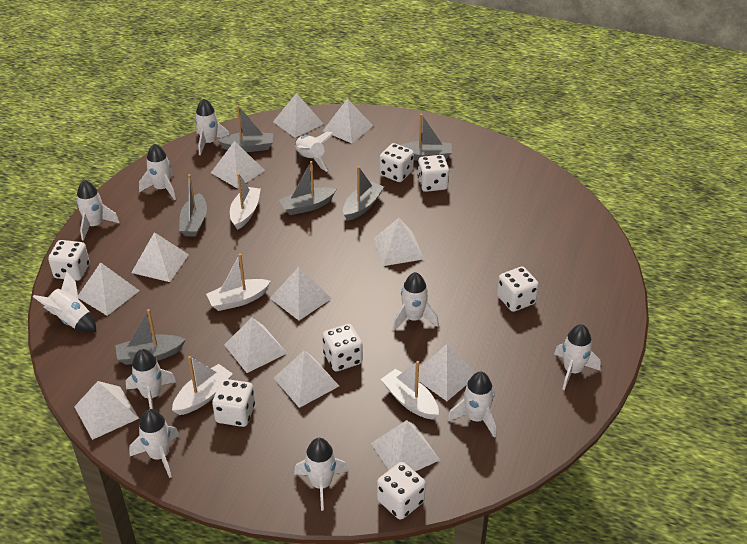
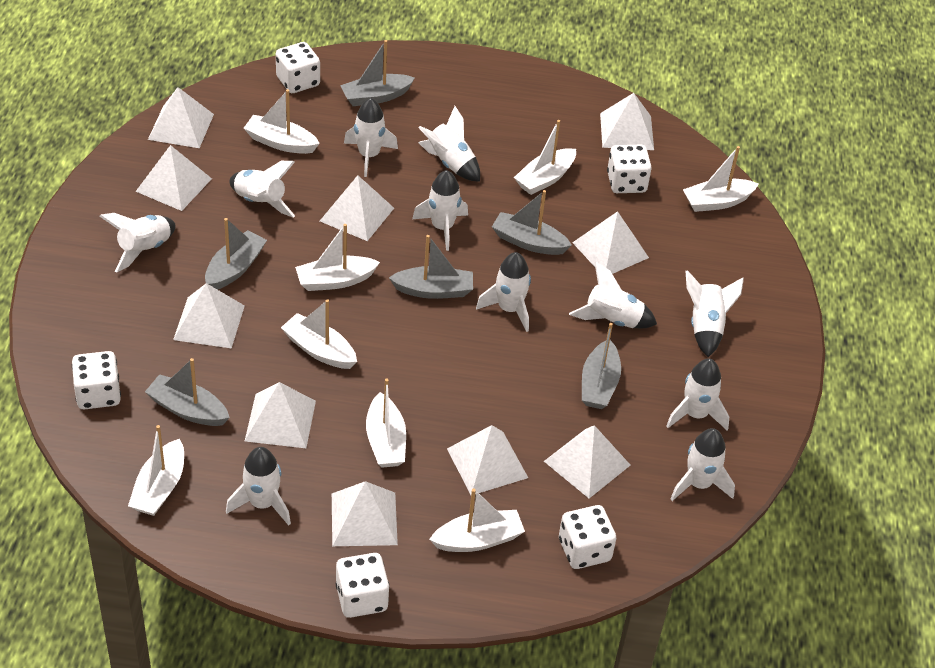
white boat: 4 -> 8
white dice: 7 -> 5
white pyramid: 12 -> 10

